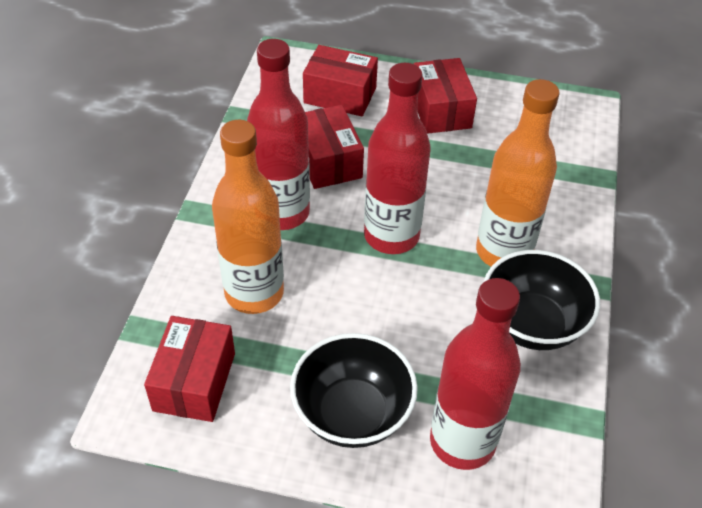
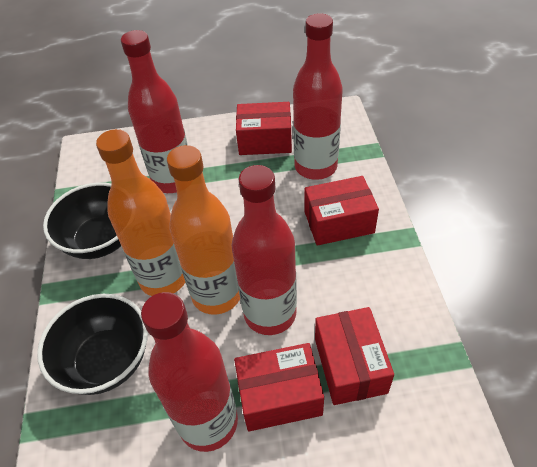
red bottle: 3 -> 4

